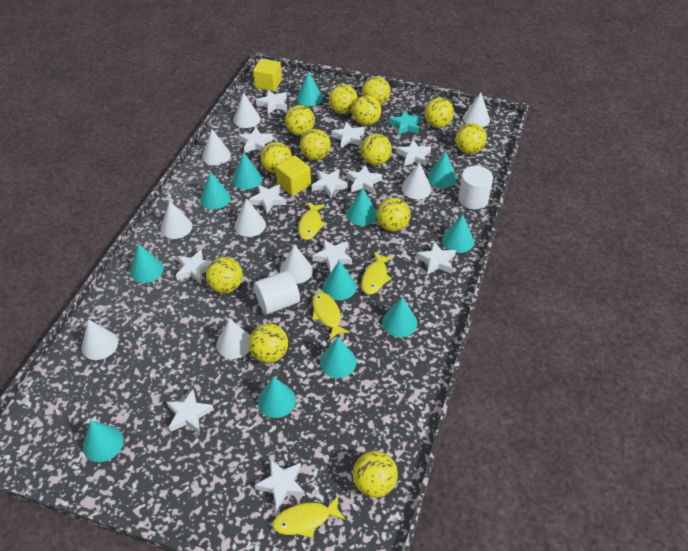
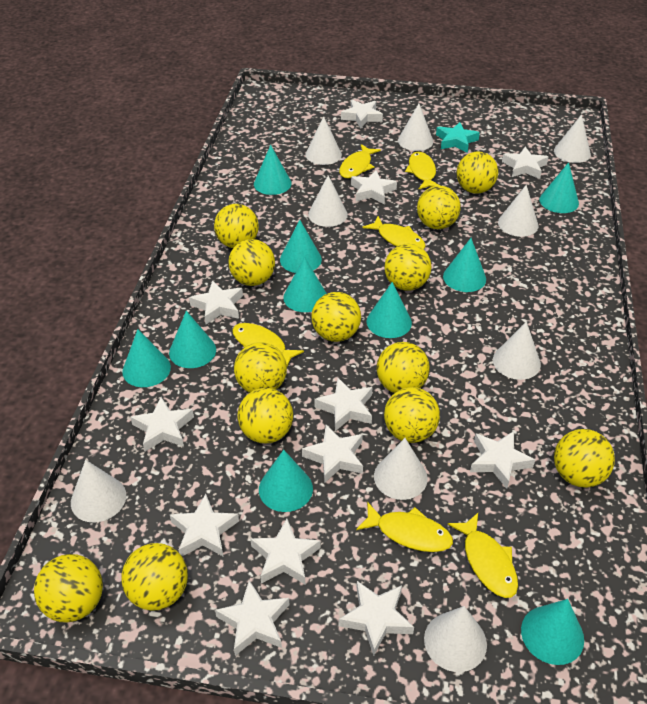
turquoise cone: 12 -> 10
white cylinder: 2 -> 0
yellow cube: 2 -> 0
yellow fish: 4 -> 6

